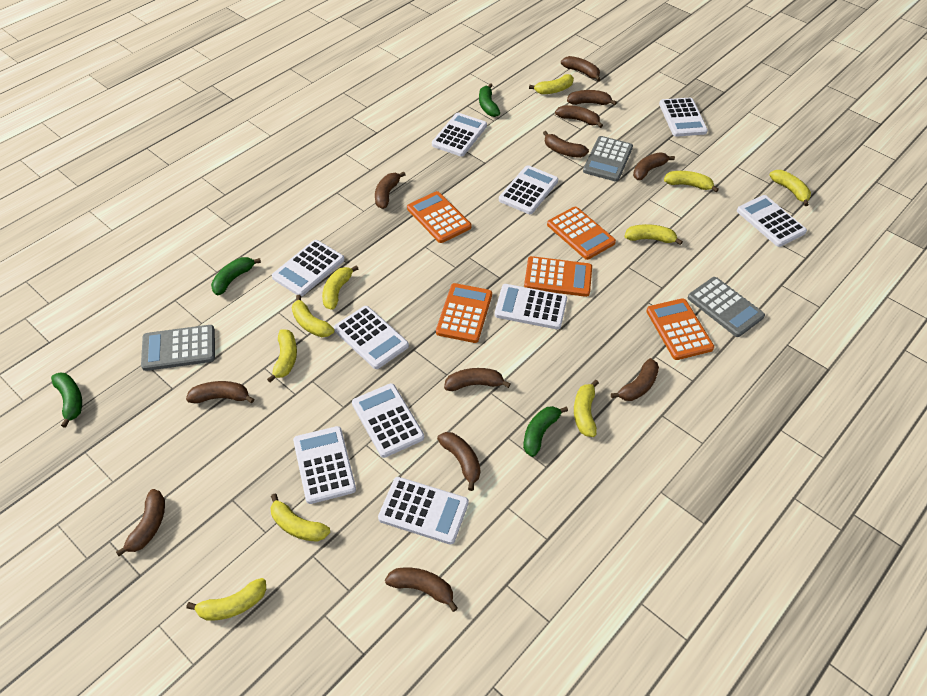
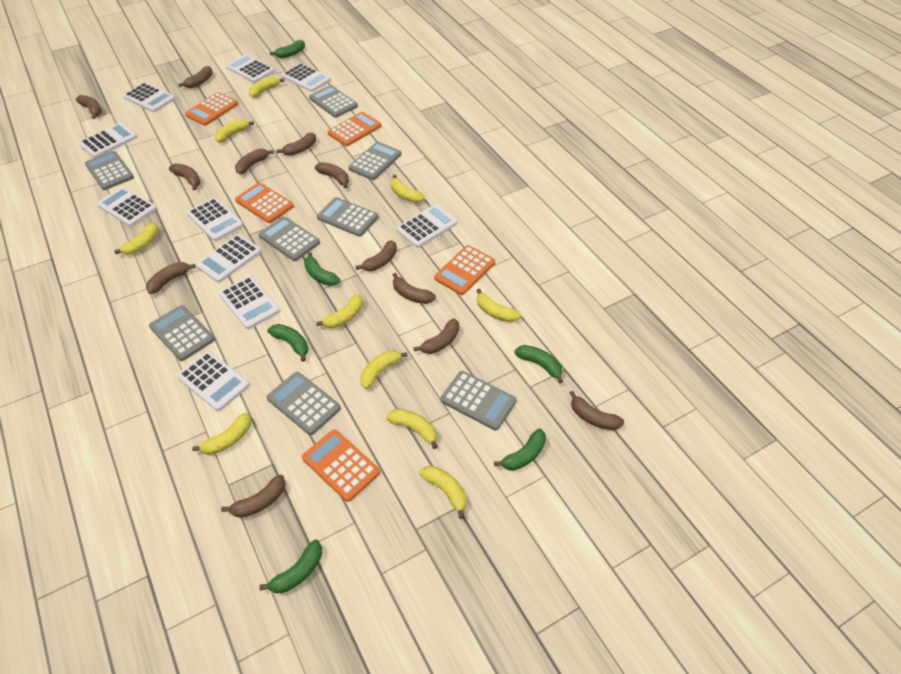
green banana: 4 -> 6
grey calculator: 3 -> 8

